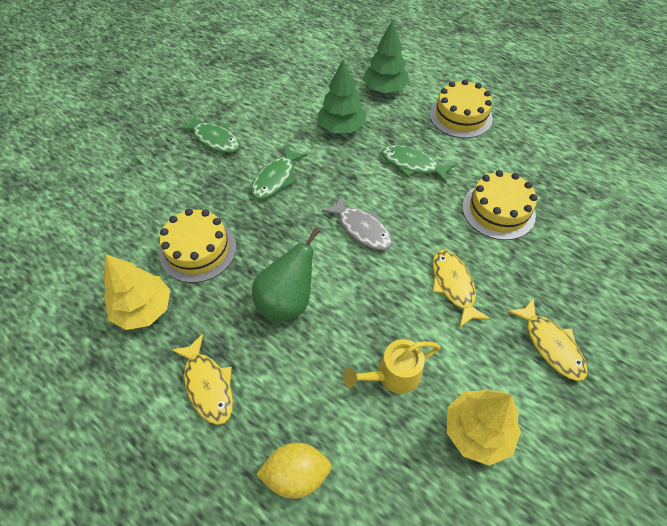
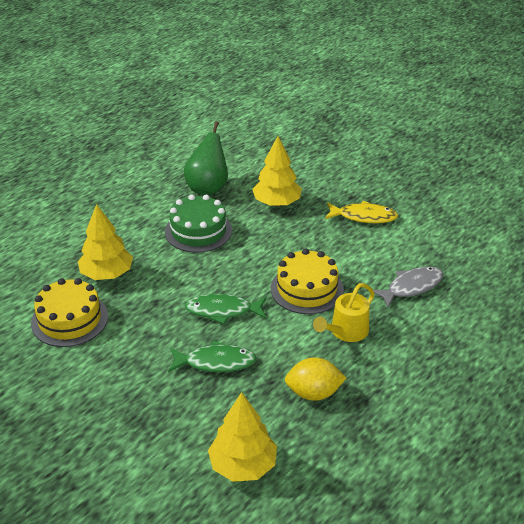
green cake: 0 -> 1
green fish: 3 -> 2
green tree: 2 -> 0
yellow cake: 3 -> 2
yellow fish: 3 -> 1
yellow tree: 2 -> 3

